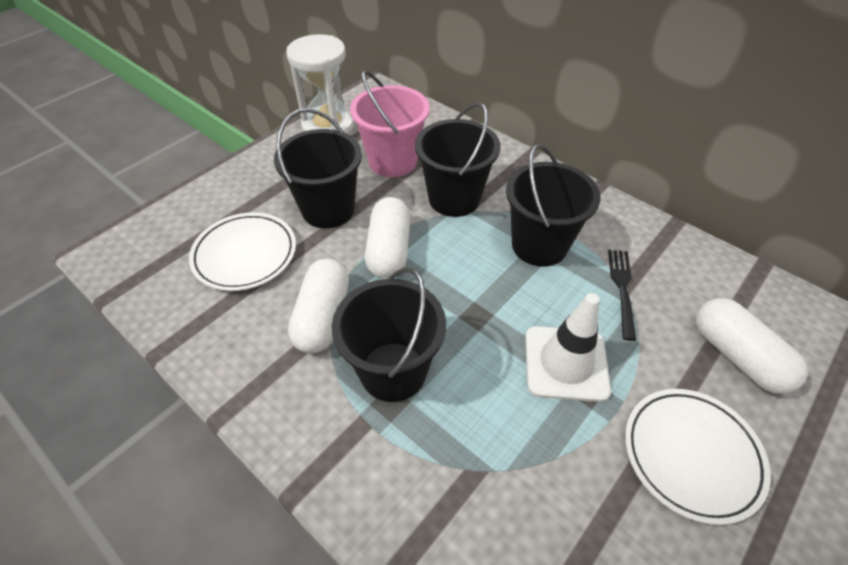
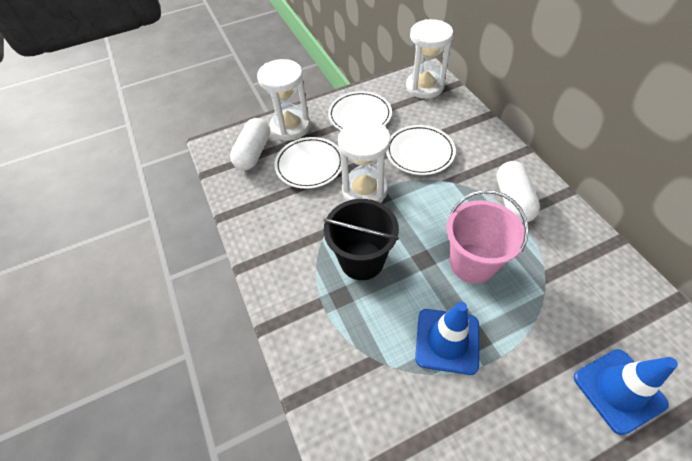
black bucket: 4 -> 1
black fork: 1 -> 0
blue traffic cone: 0 -> 2
white capsule: 3 -> 2
white hourglass: 1 -> 3
white plate: 2 -> 3
white traffic cone: 1 -> 0

